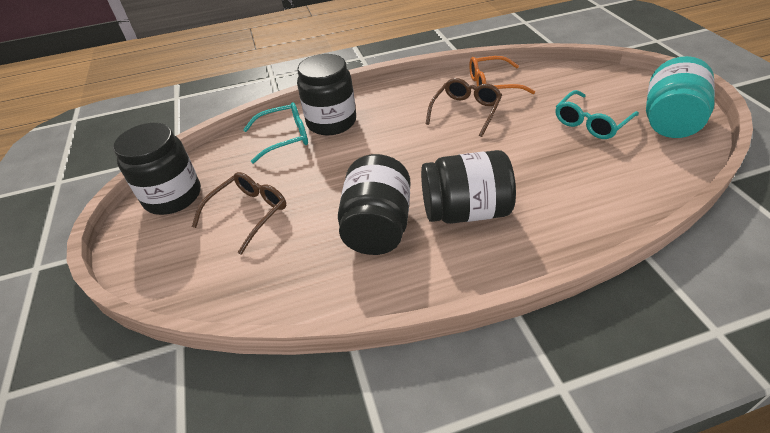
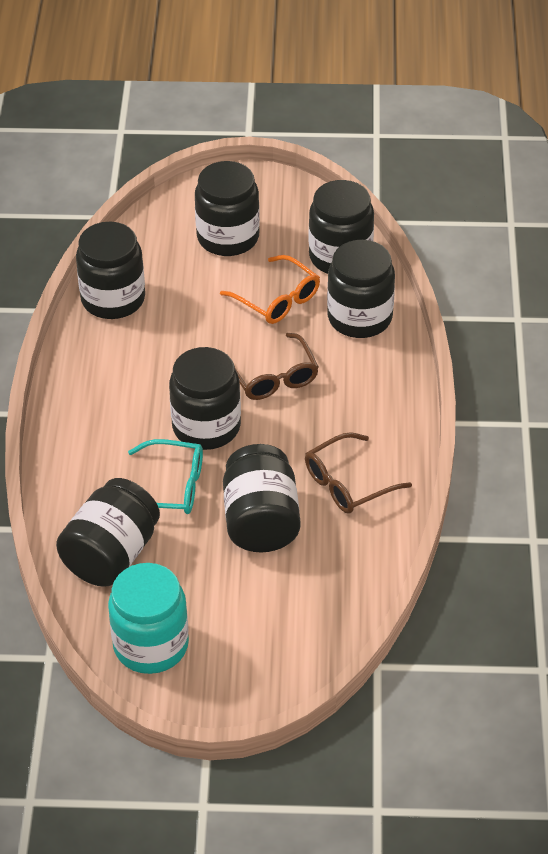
black jar: 4 -> 7
turquoise glasses: 2 -> 1

